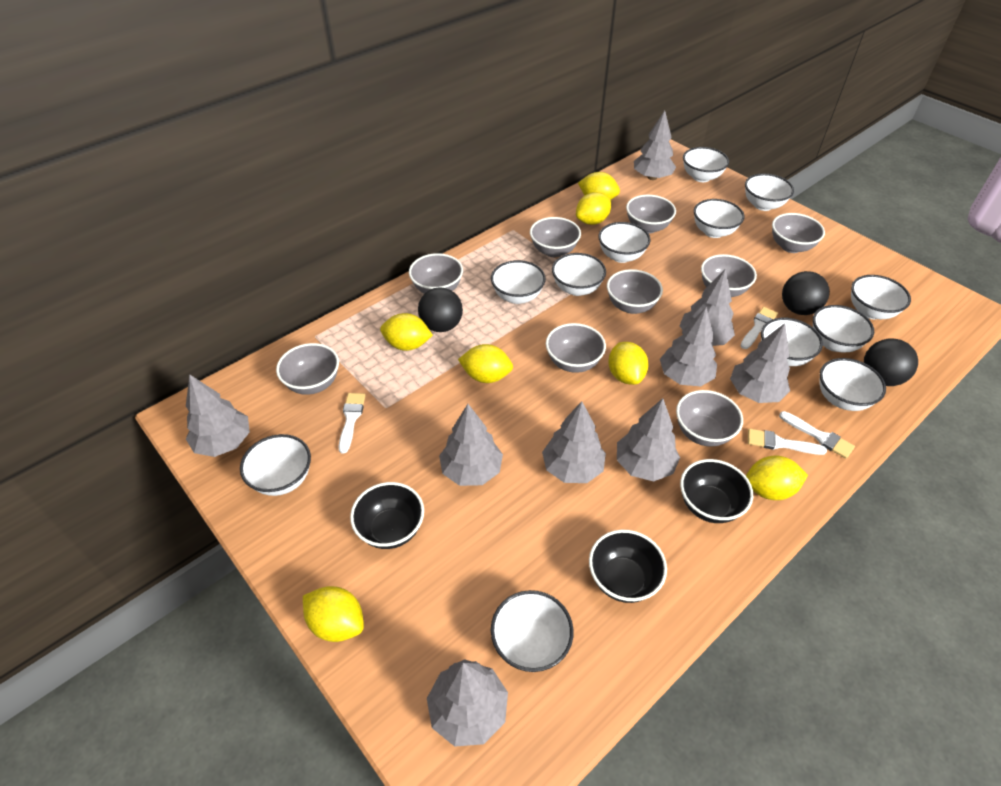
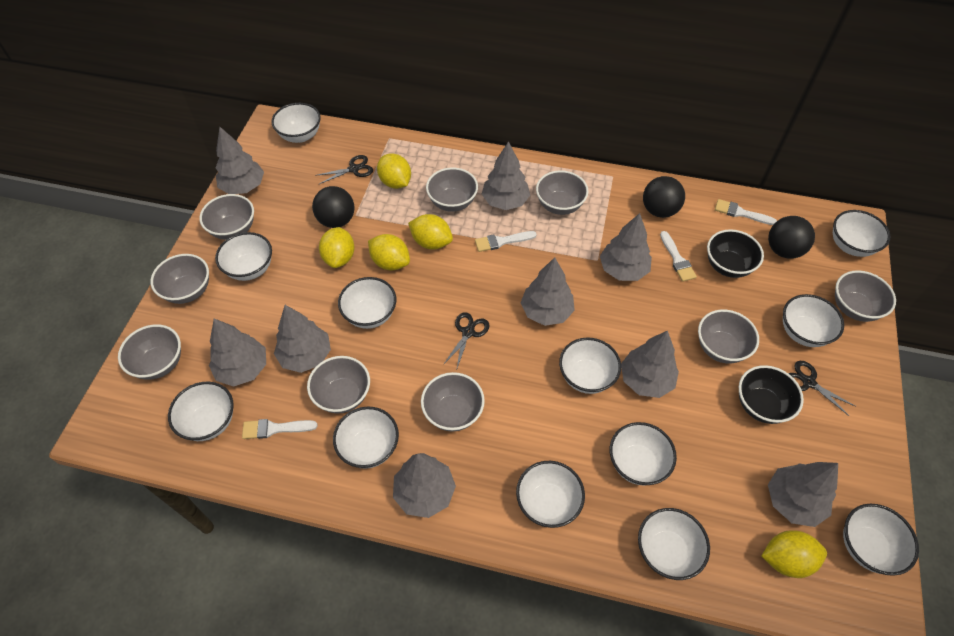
black bowl: 3 -> 2
black scissors: 0 -> 3
yellow lemon: 7 -> 5

